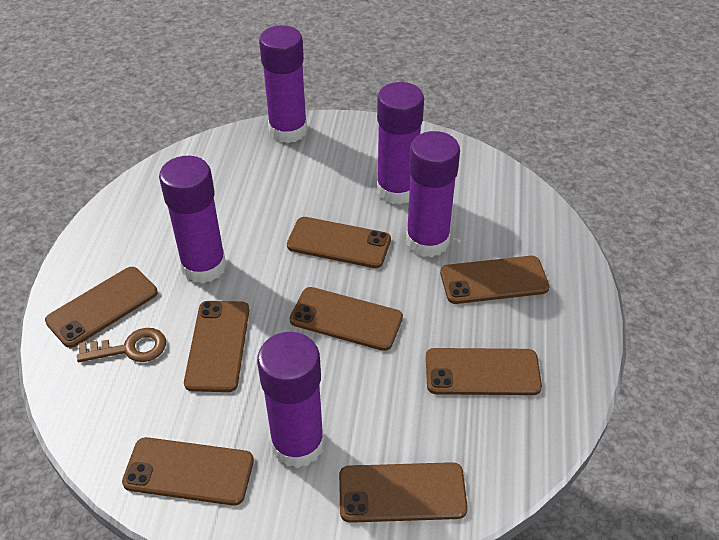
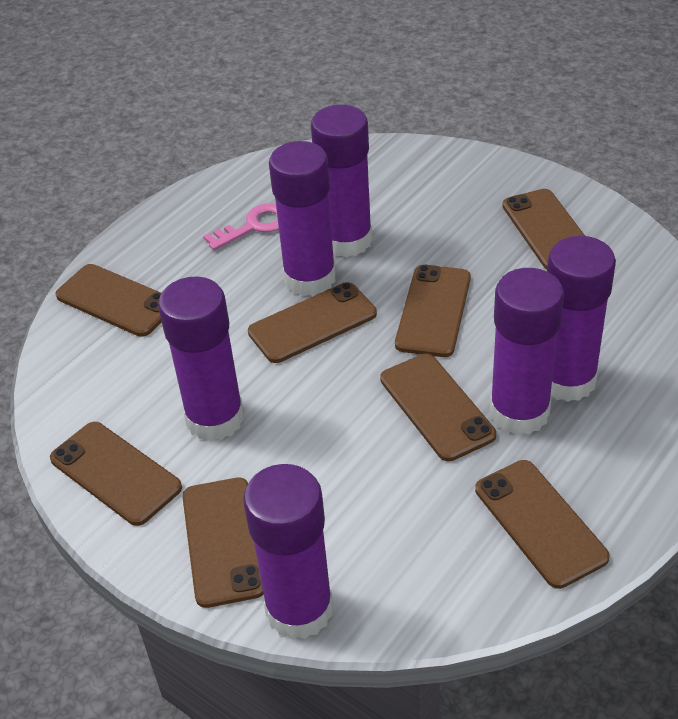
brown key: 1 -> 0
pink key: 0 -> 1
purple glue stick: 5 -> 6

